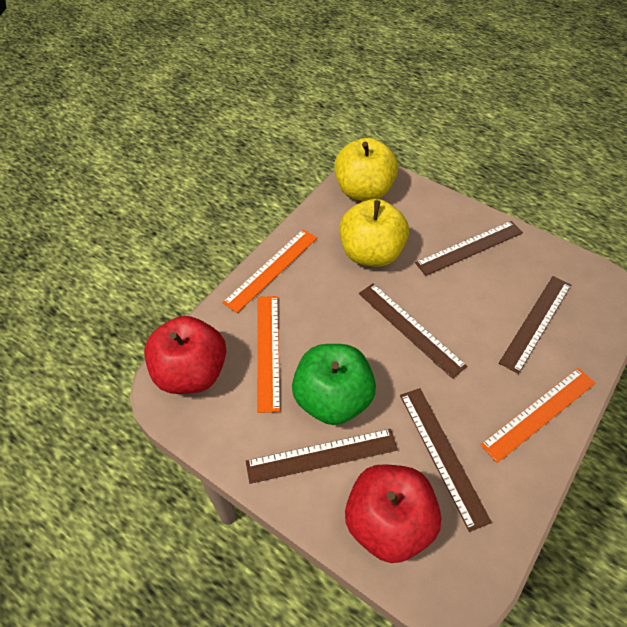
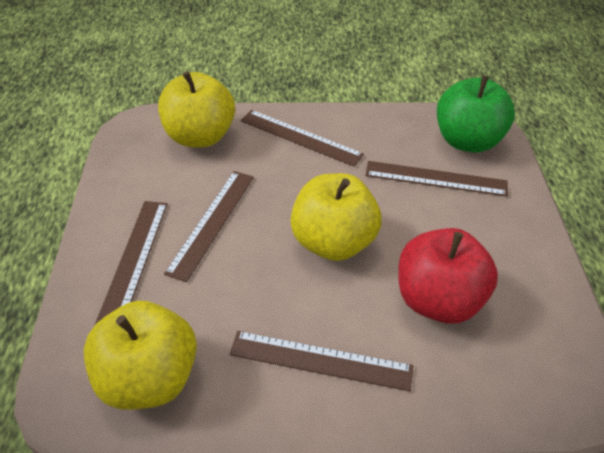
orange ruler: 3 -> 0
red apple: 2 -> 1
yellow apple: 2 -> 3

